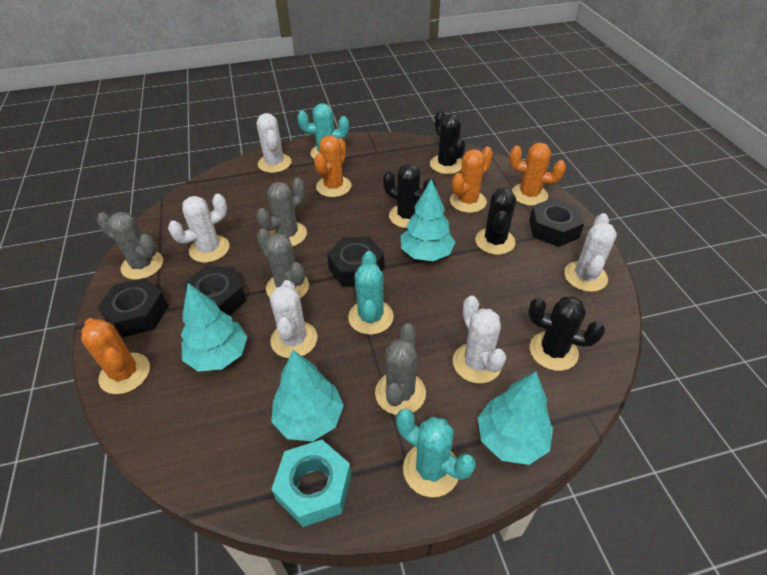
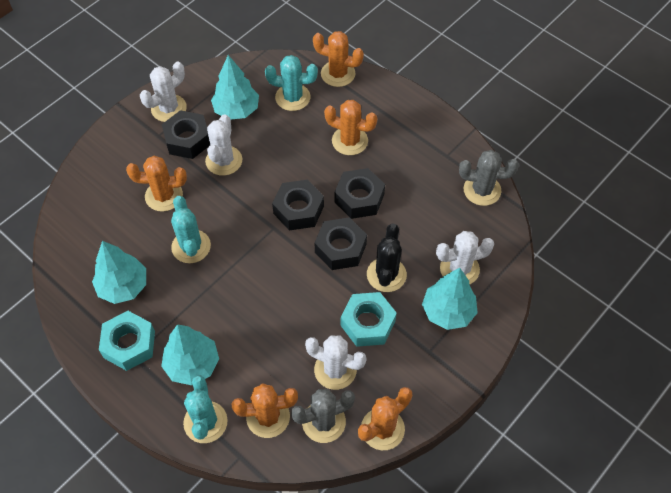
black cactus: 4 -> 1
grey cactus: 4 -> 2
orange cactus: 4 -> 5
turquoise nut: 1 -> 2
white cactus: 5 -> 4

